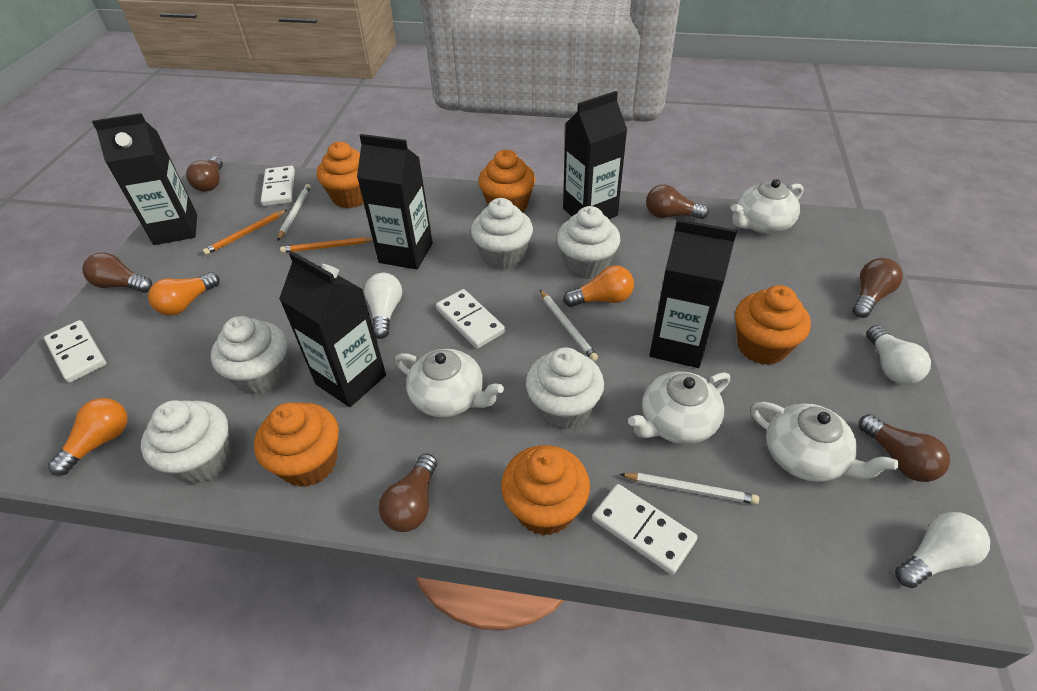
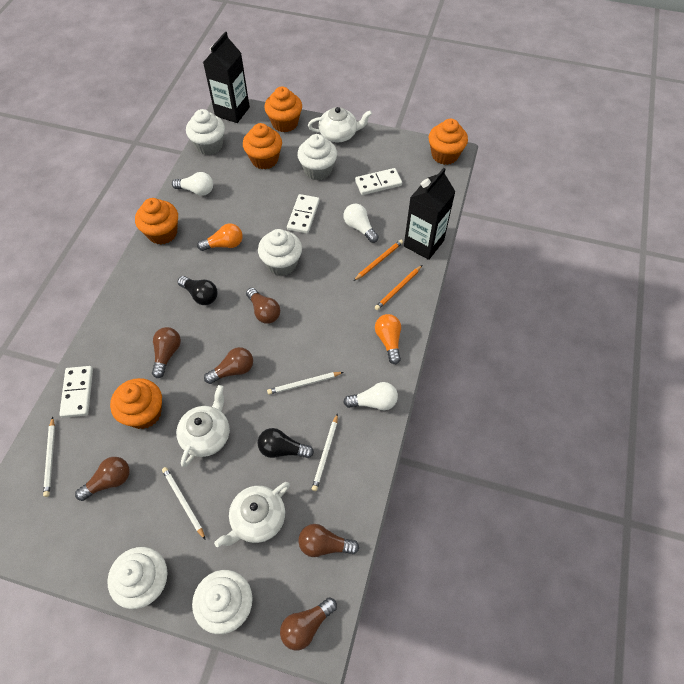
black carton: 5 -> 2
black light bulb: 0 -> 2
orange light bulb: 3 -> 2
white domino: 4 -> 3
white pencil: 3 -> 4
white teapot: 4 -> 3

